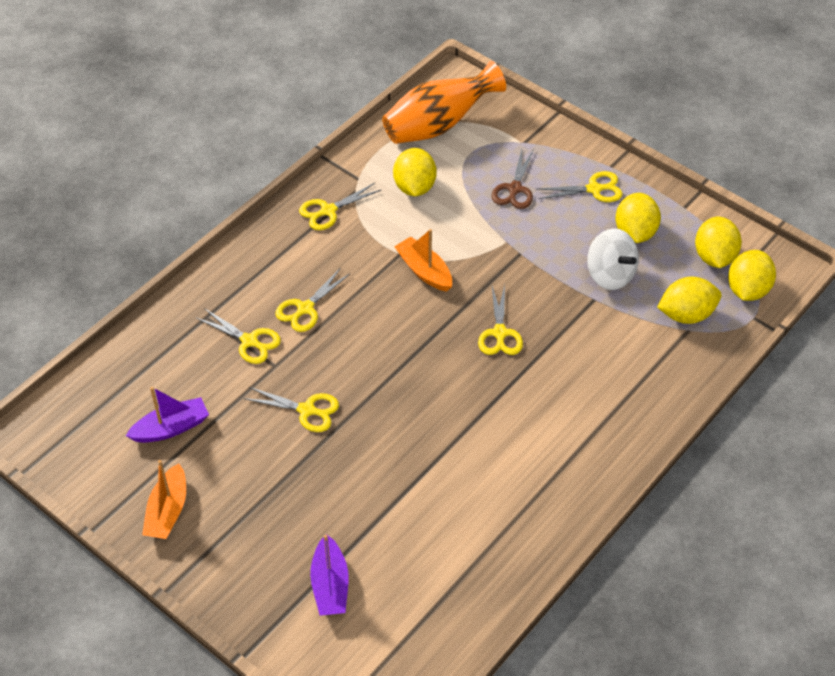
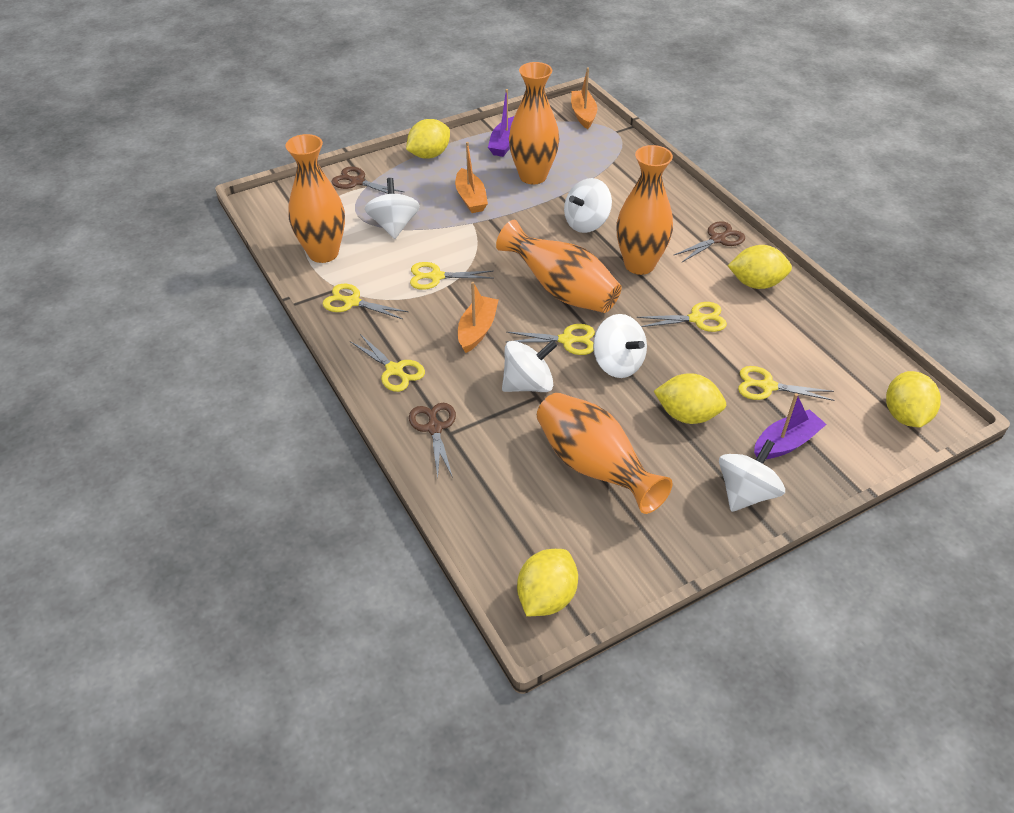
brown scissors: 1 -> 3
orange boat: 2 -> 3
orange vase: 1 -> 5
white spinning top: 1 -> 5

